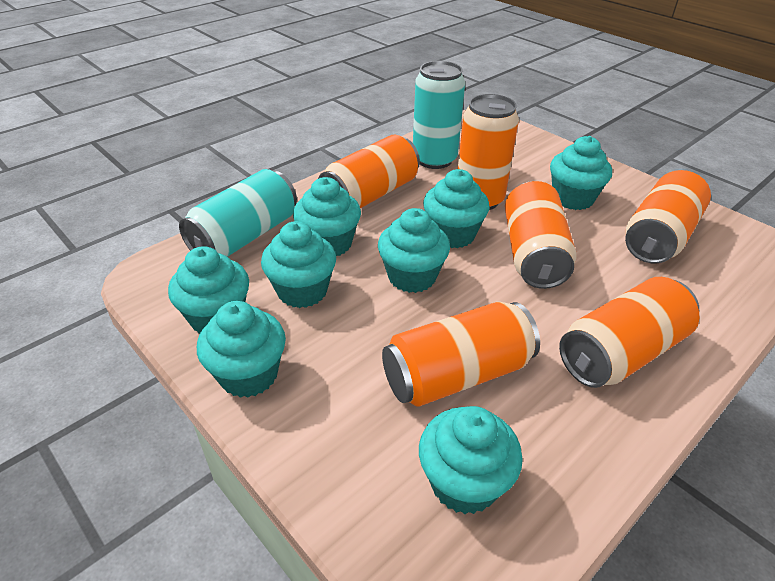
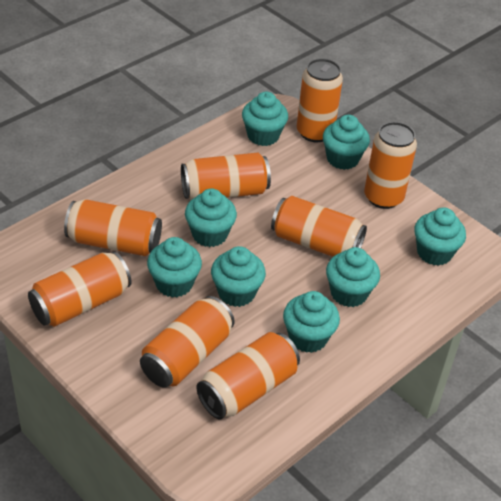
orange can: 6 -> 8
turquoise can: 2 -> 0

